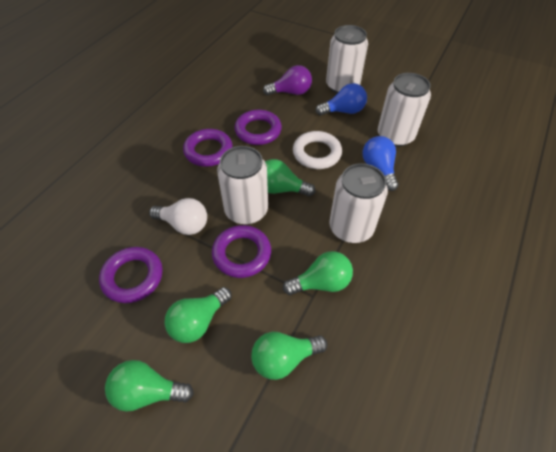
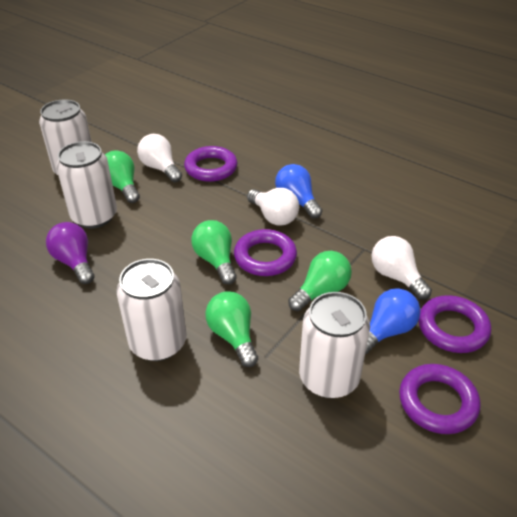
green light bulb: 5 -> 4
white light bulb: 1 -> 3
white ring: 1 -> 0

